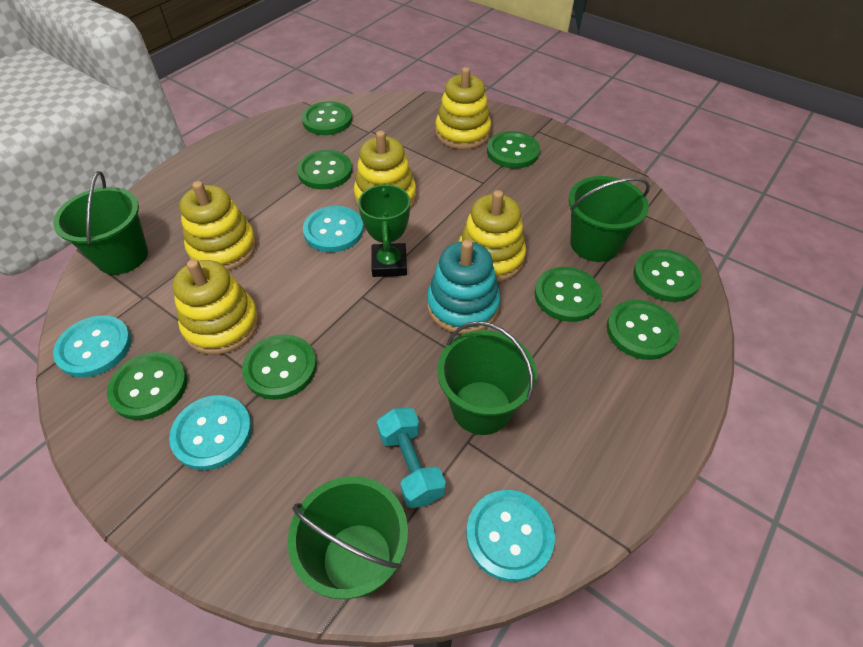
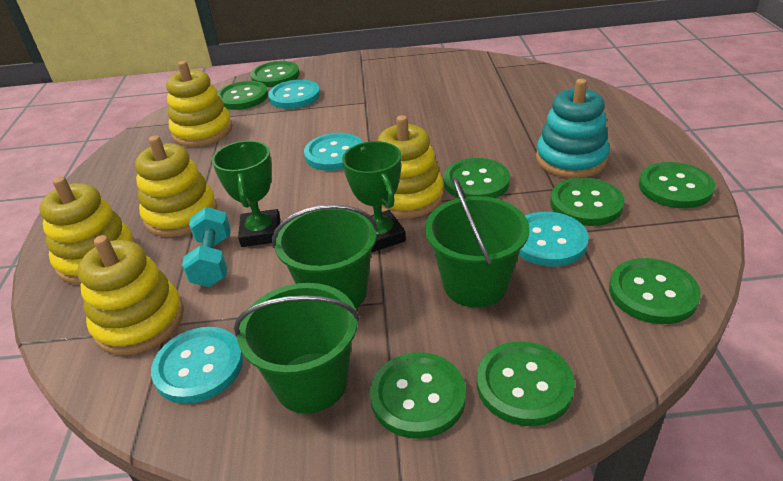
green bucket: 4 -> 3
green trophy: 1 -> 2

